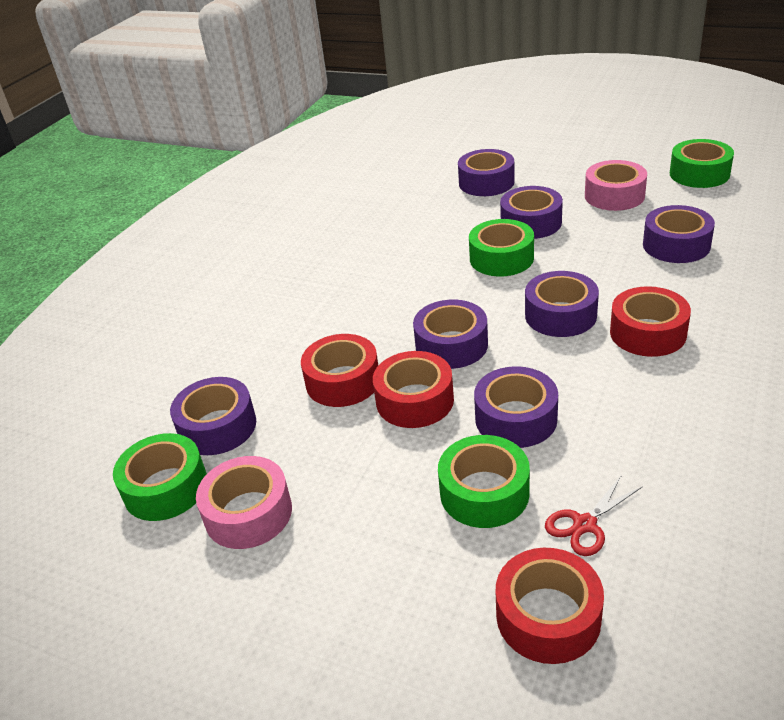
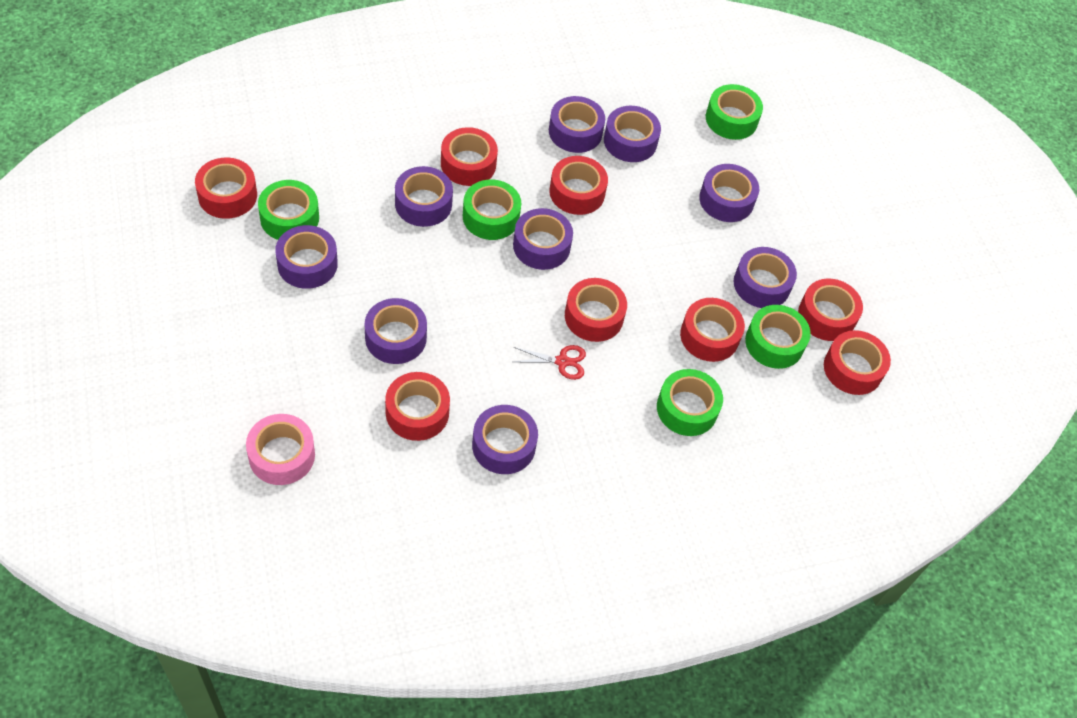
green tape: 4 -> 5
pink tape: 2 -> 1
purple tape: 7 -> 9
red tape: 4 -> 8

